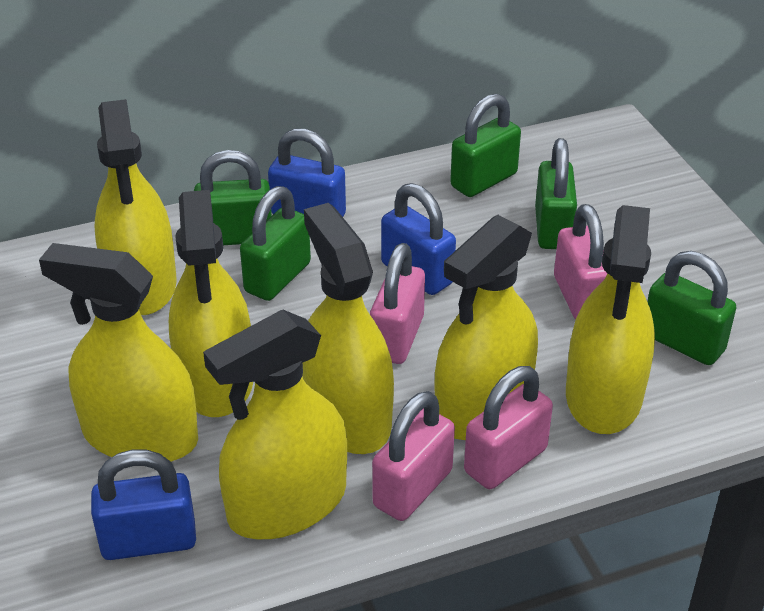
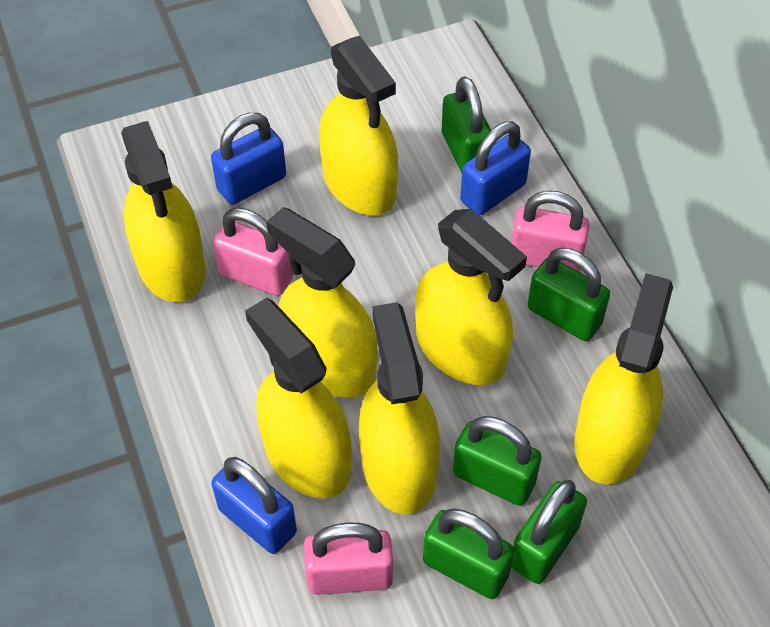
pink padlock: 4 -> 3

